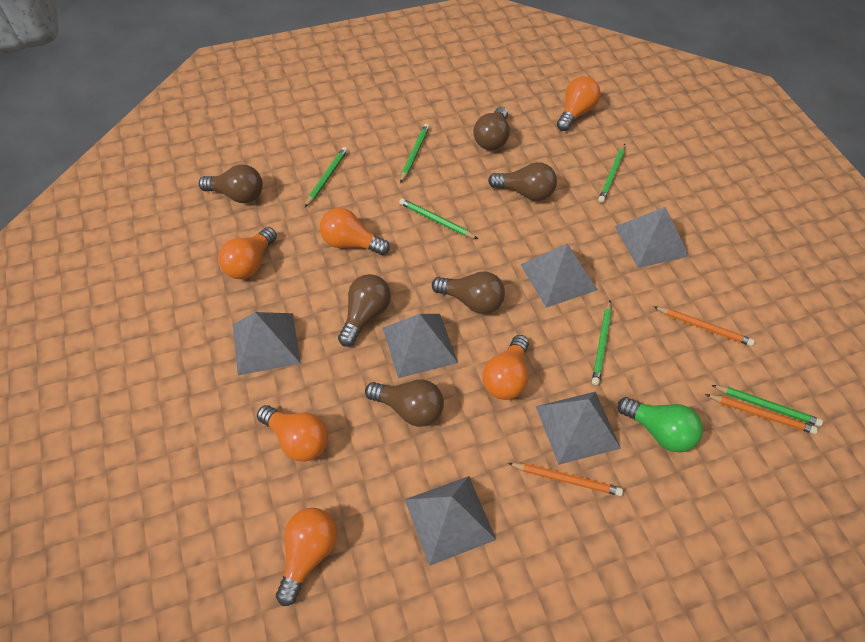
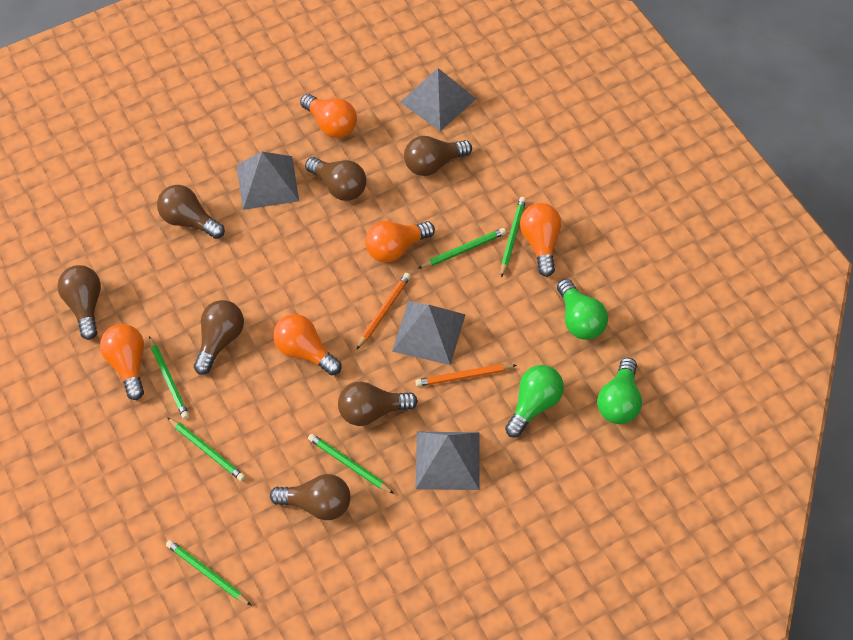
brown light bulb: 6 -> 7
green light bulb: 1 -> 3
grey pyramid: 6 -> 4
orange light bulb: 6 -> 5
orange pencil: 3 -> 2

